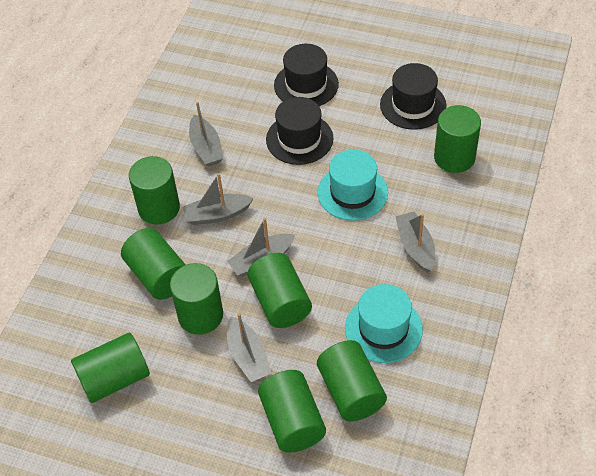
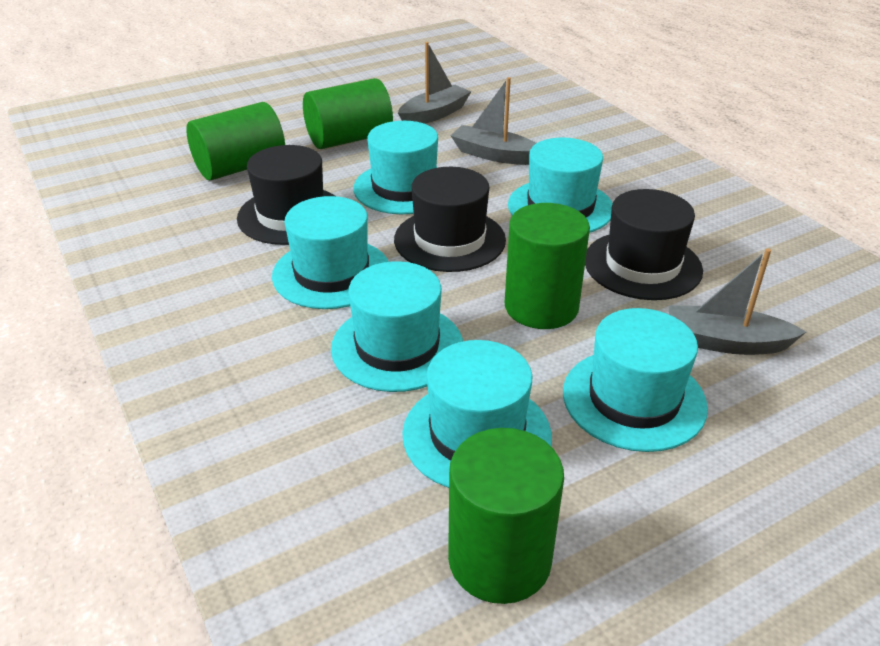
green cylinder: 8 -> 4
grey boat: 5 -> 3
turquoise hat: 2 -> 6

